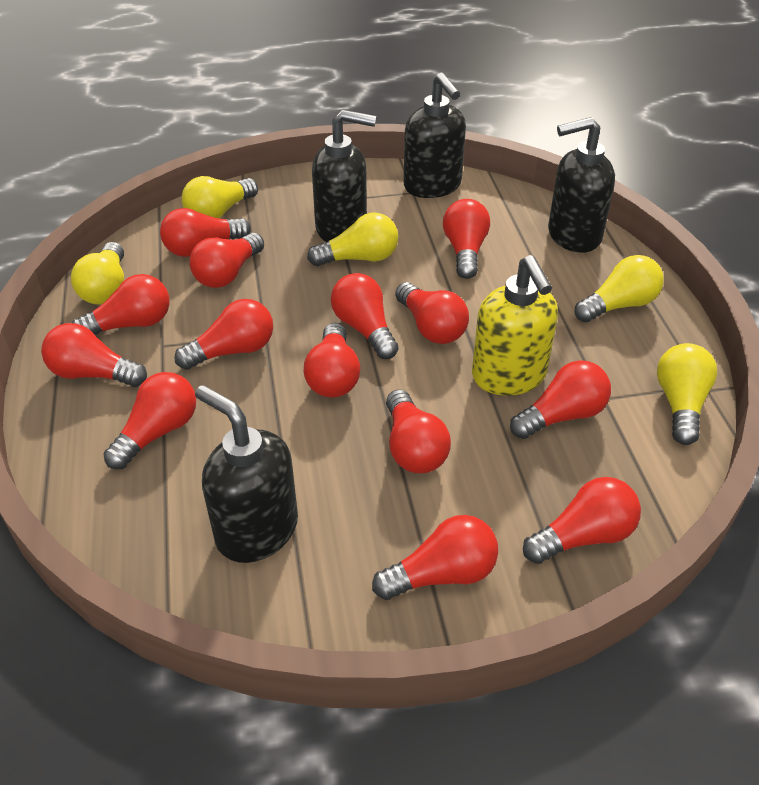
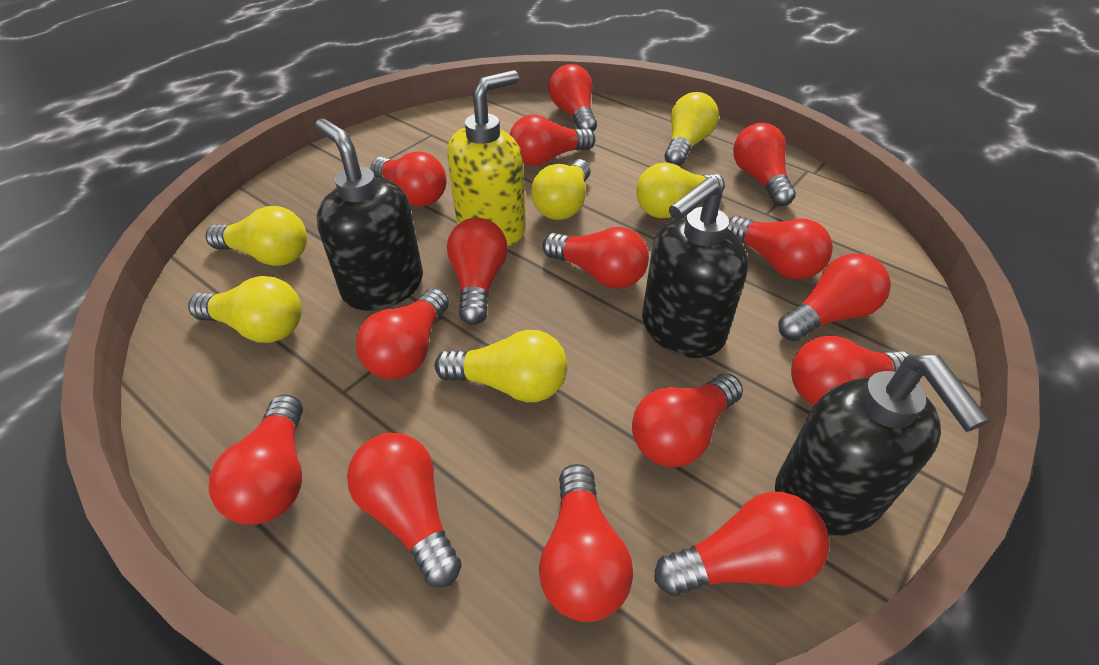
black soap dispenser: 4 -> 3
red light bulb: 14 -> 15
yellow light bulb: 5 -> 6

